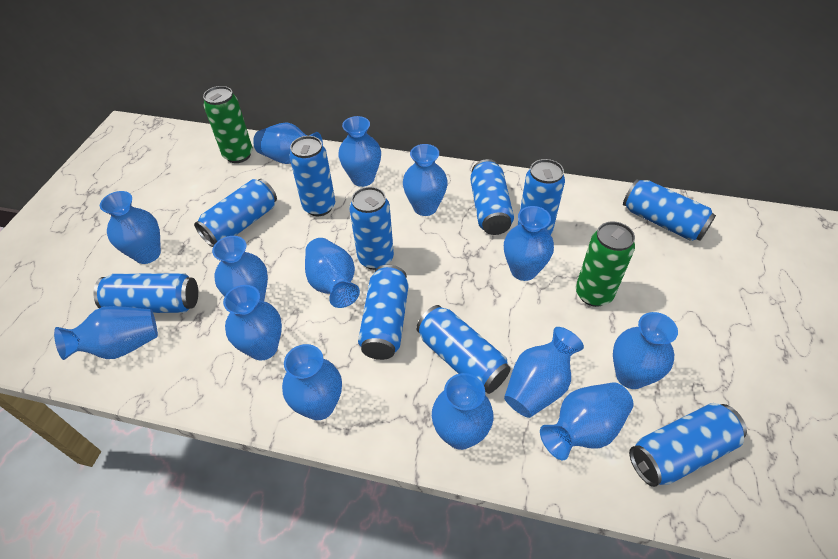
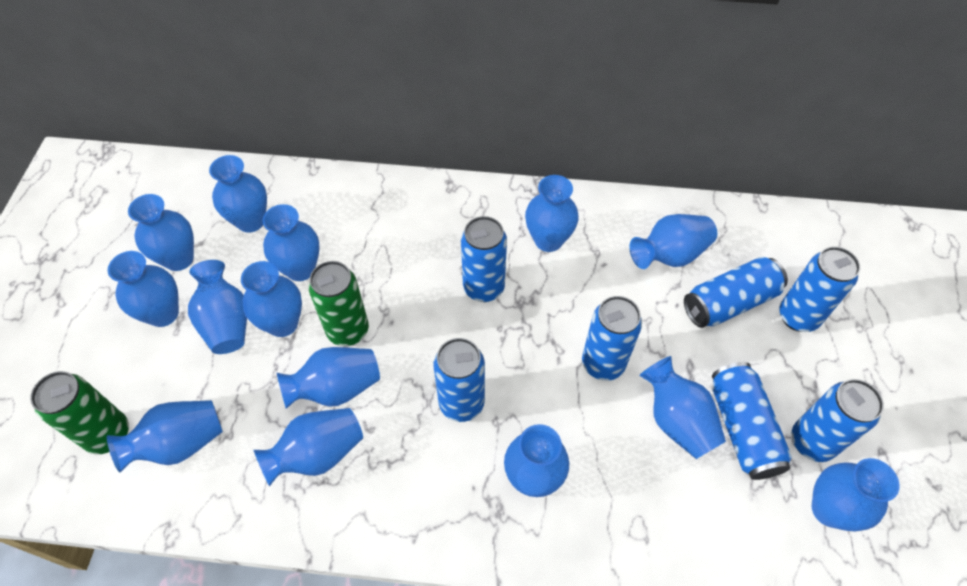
blue can: 10 -> 7

